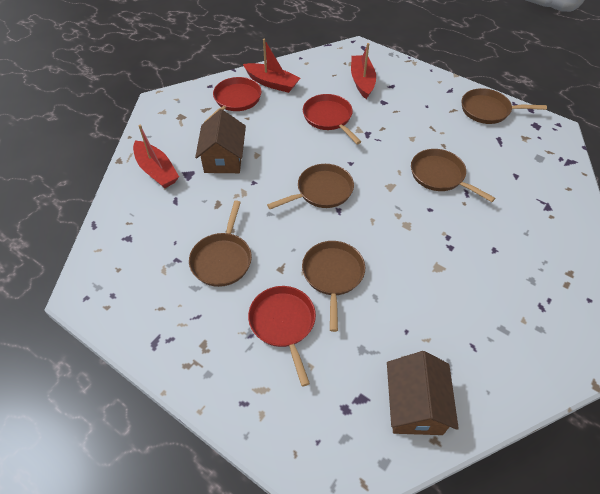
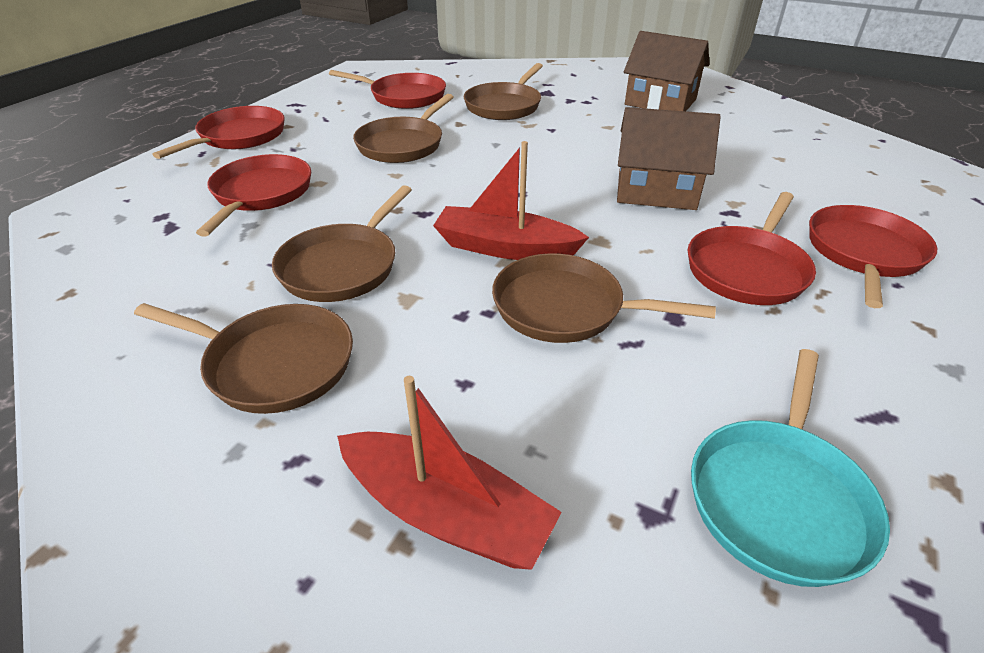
red boat: 3 -> 2
red pan: 3 -> 5
turquoise pan: 0 -> 1

